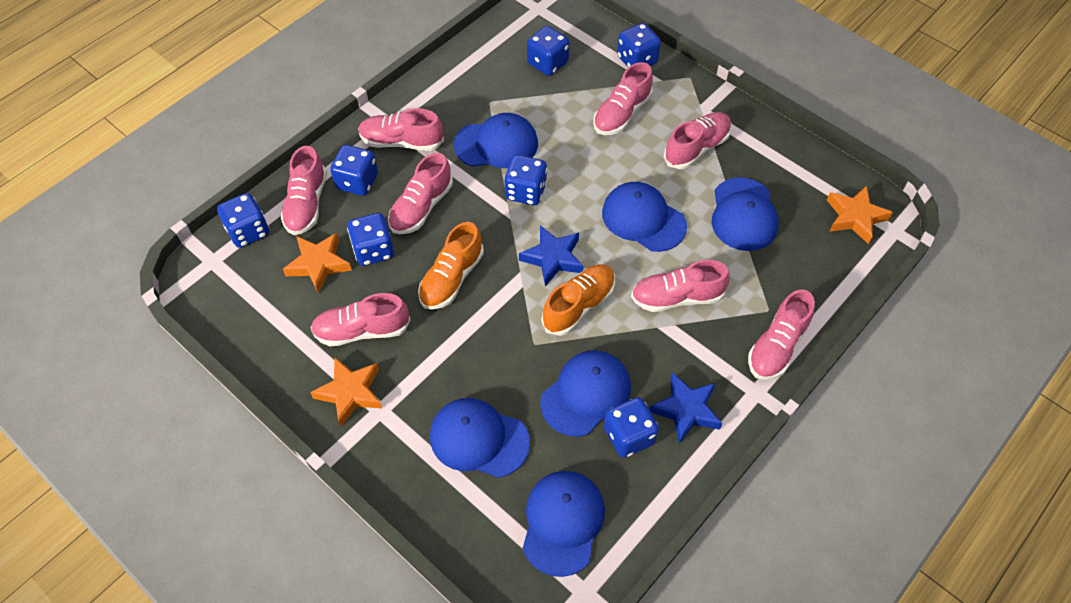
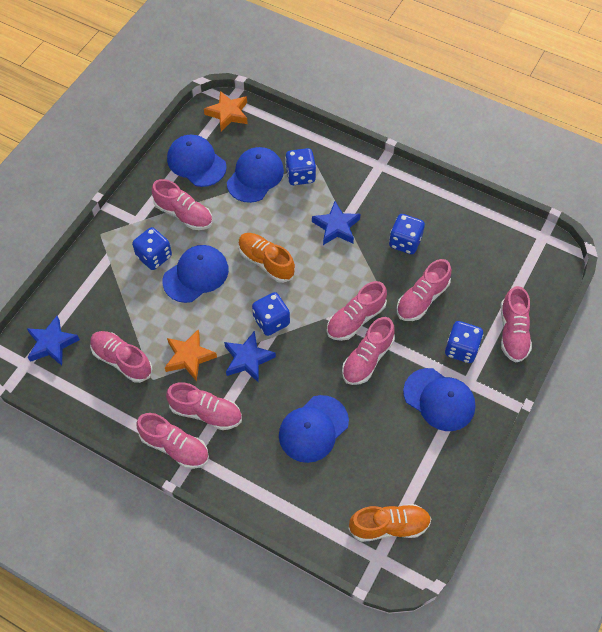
blue cap: 6 -> 5
blue dice: 7 -> 5
blue star: 2 -> 3
orange star: 3 -> 2

